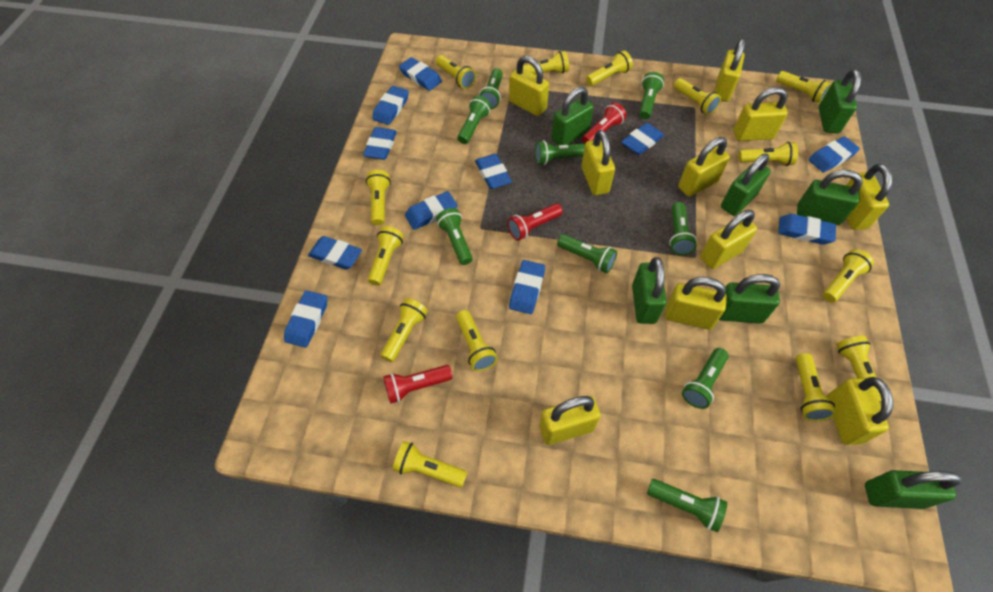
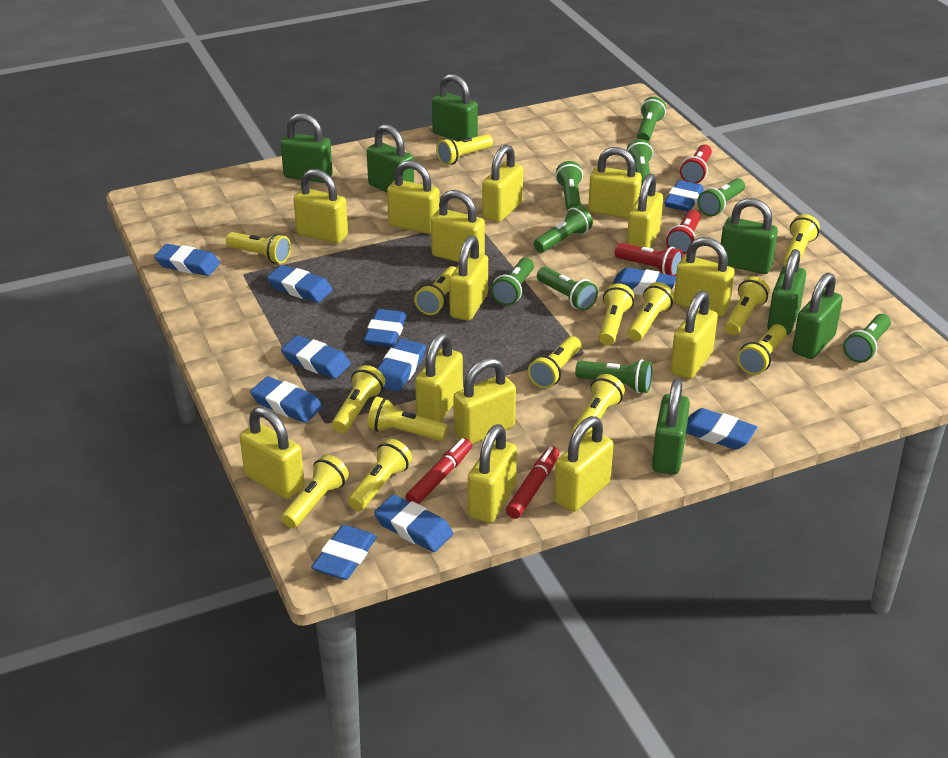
red marker: 0 -> 2
yellow padlock: 10 -> 14

